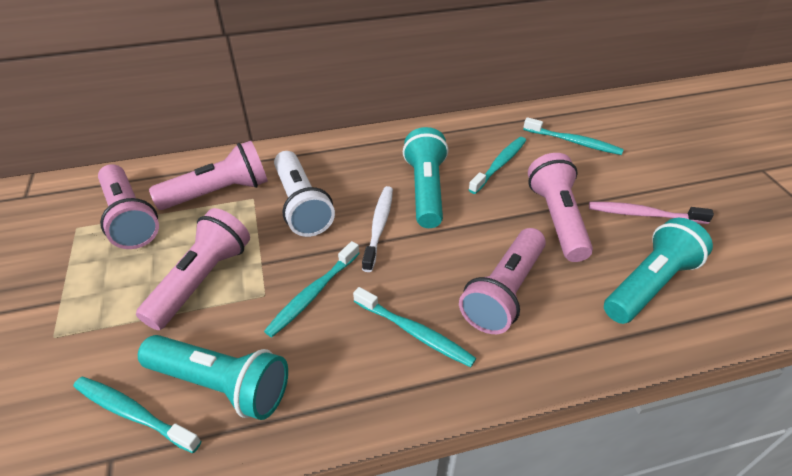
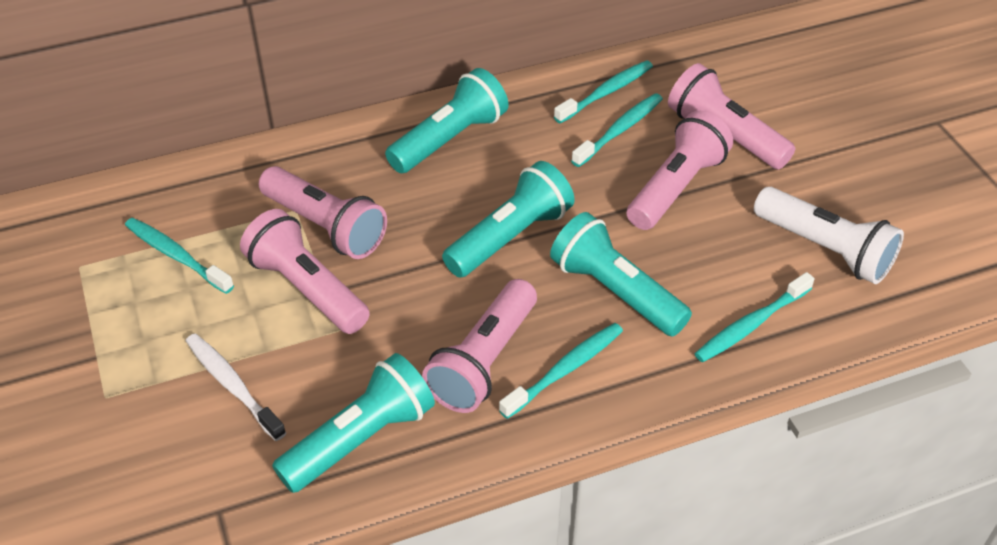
pink toothbrush: 1 -> 0
turquoise flashlight: 3 -> 4

